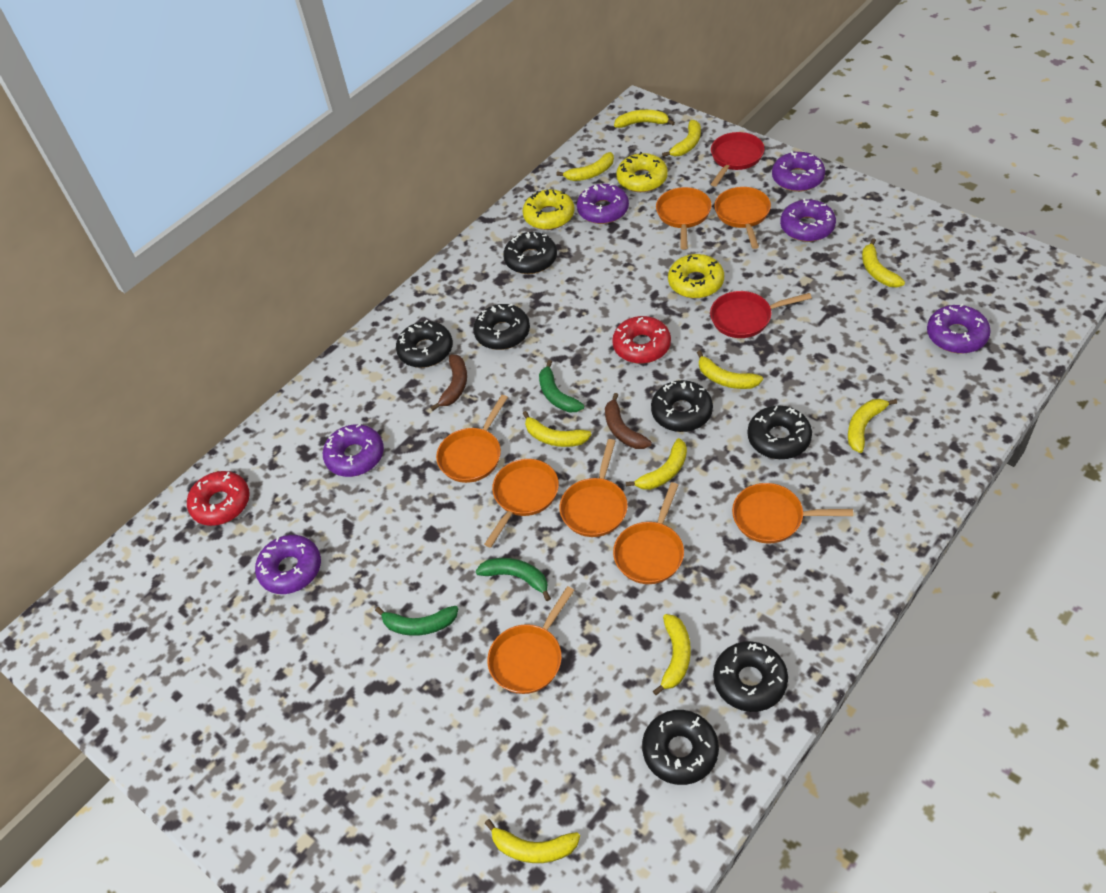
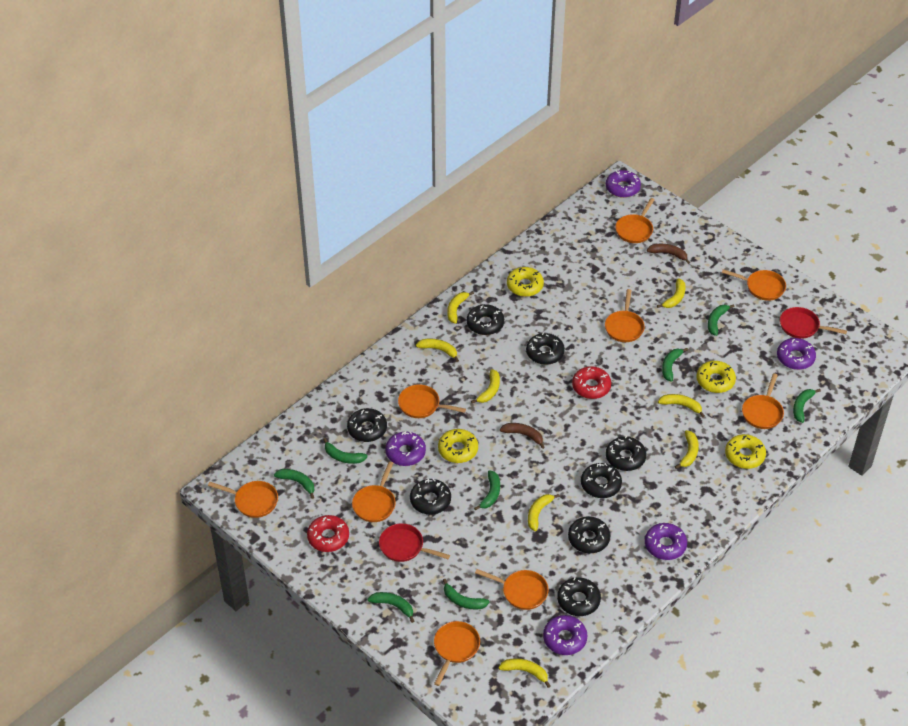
black donut: 7 -> 8
green banana: 3 -> 8
orange pan: 8 -> 9
purple donut: 6 -> 5
yellow banana: 10 -> 8
yellow donut: 3 -> 4

